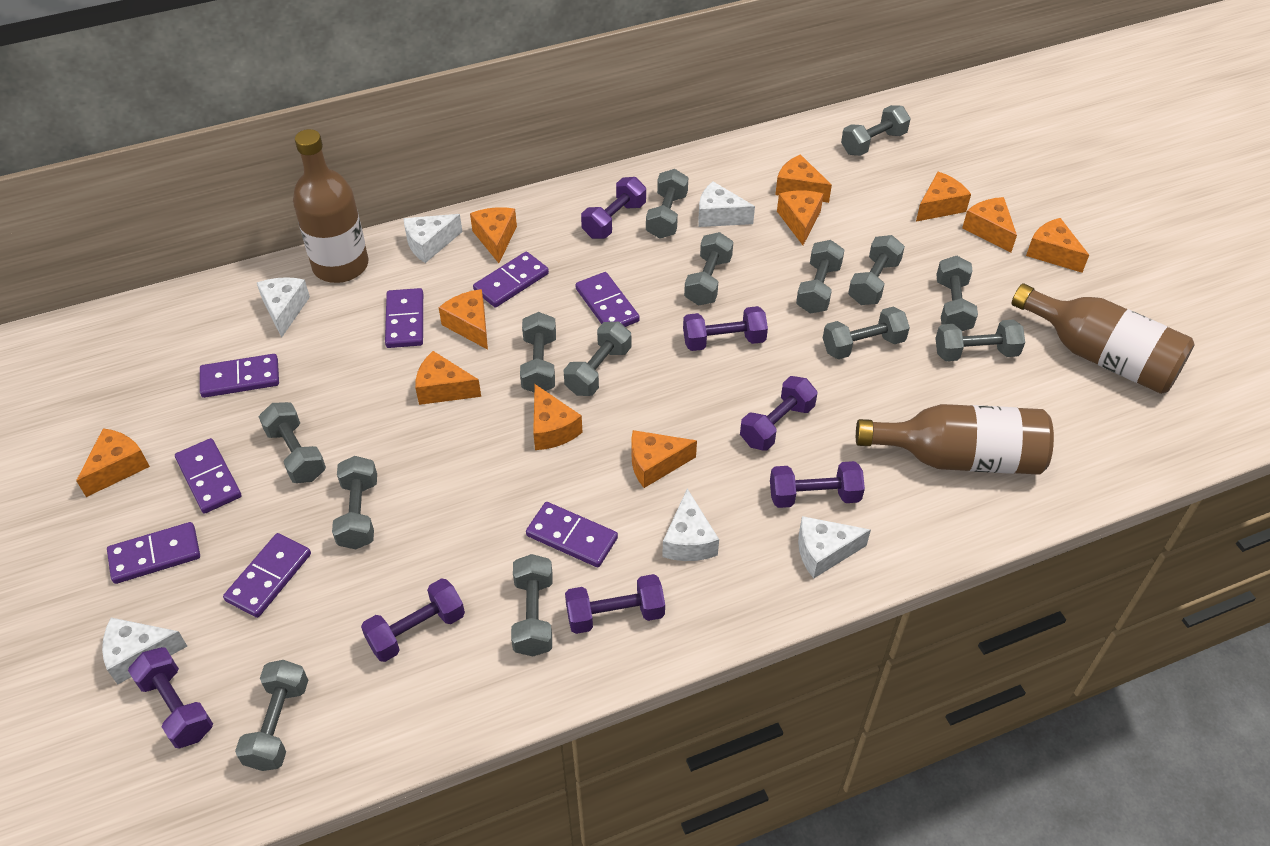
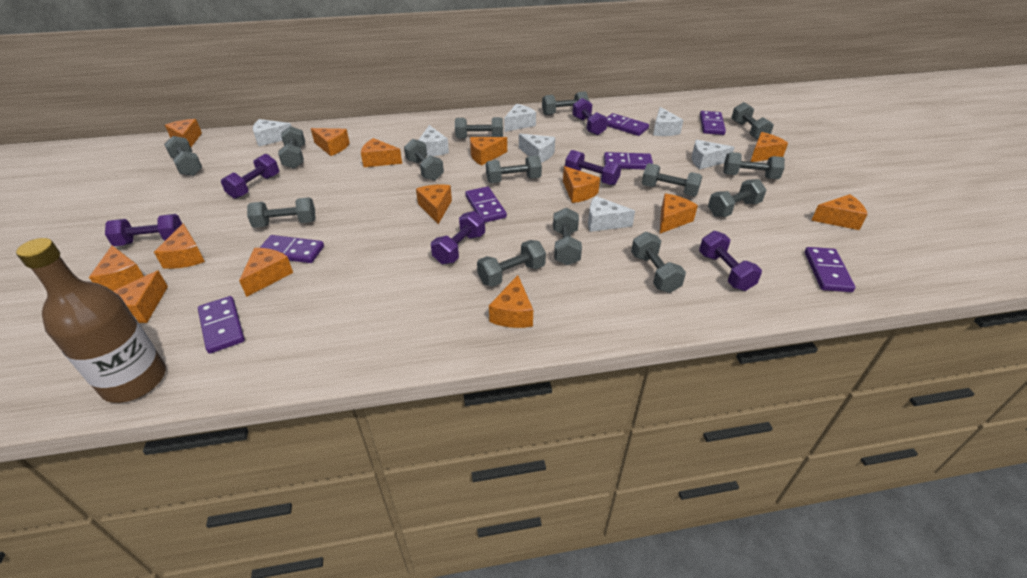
brown bottle: 3 -> 1
orange cheese: 11 -> 14
purple domino: 8 -> 7
purple dumbbell: 7 -> 6
white cheese: 6 -> 7

